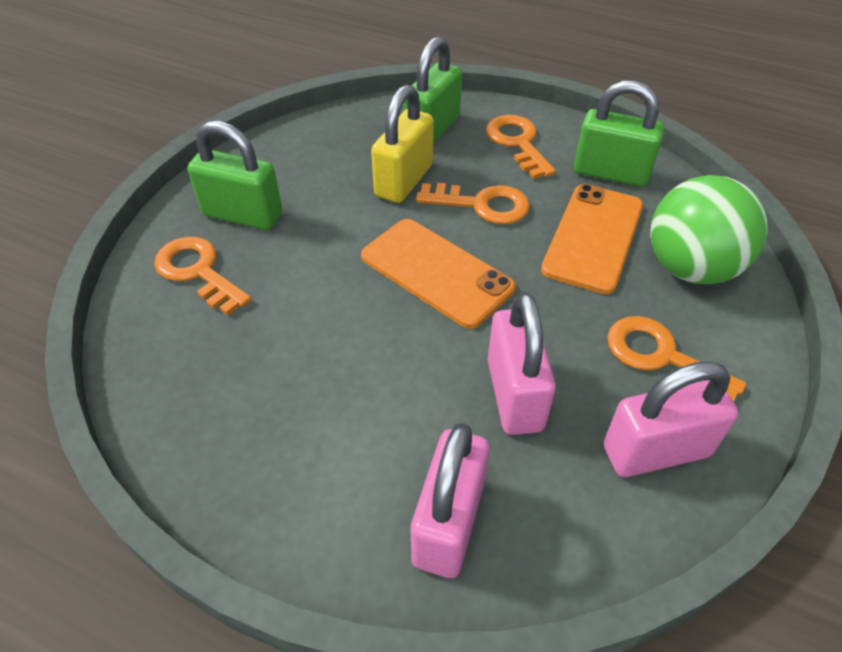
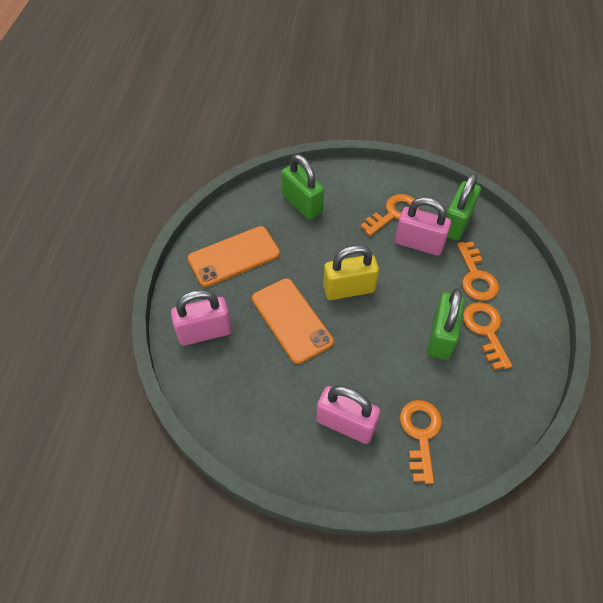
green ball: 1 -> 0

